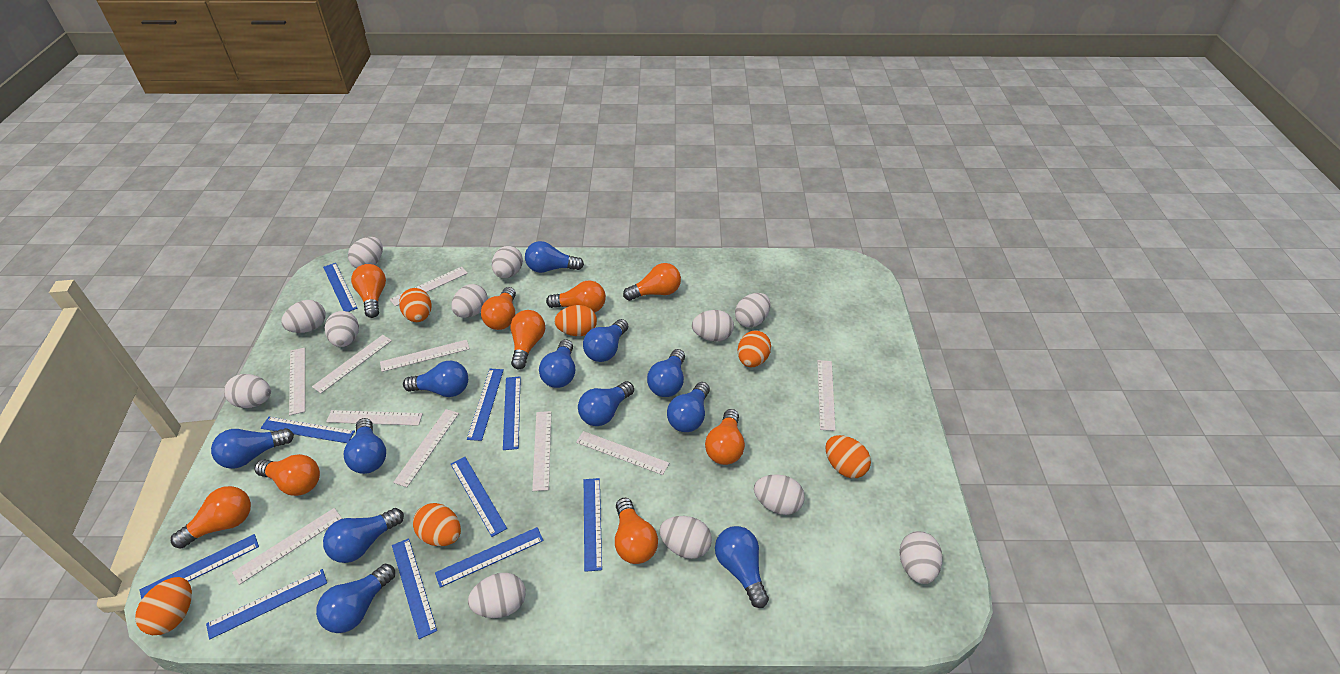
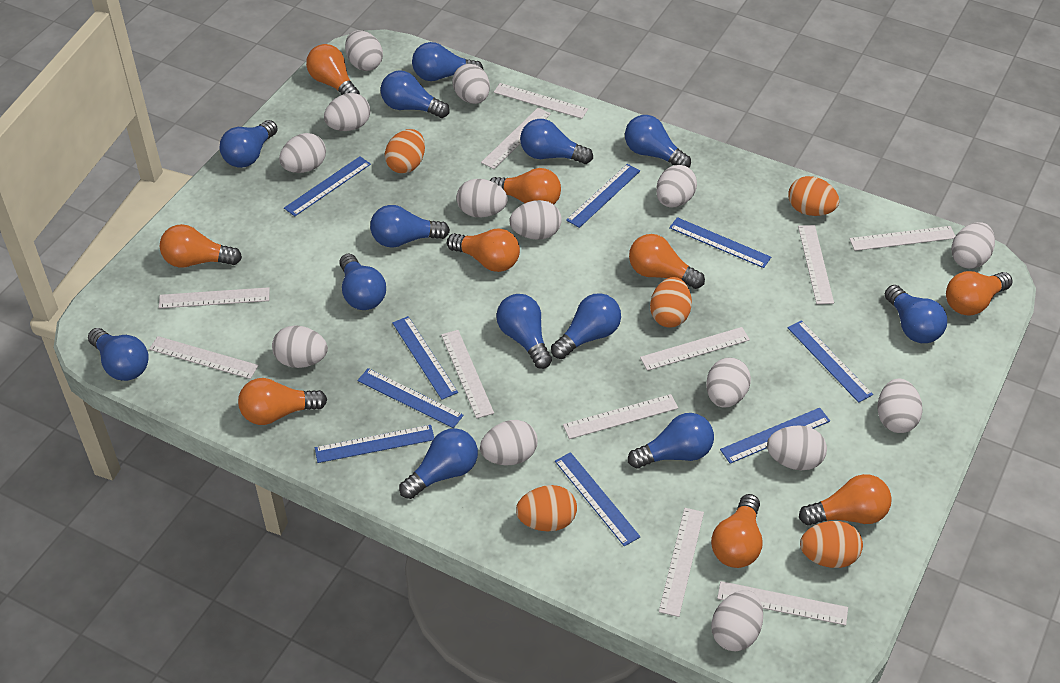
blue light bulb: 12 -> 13
blue ruler: 10 -> 9
orange egg: 6 -> 5
white egg: 12 -> 14
white ruler: 10 -> 11

